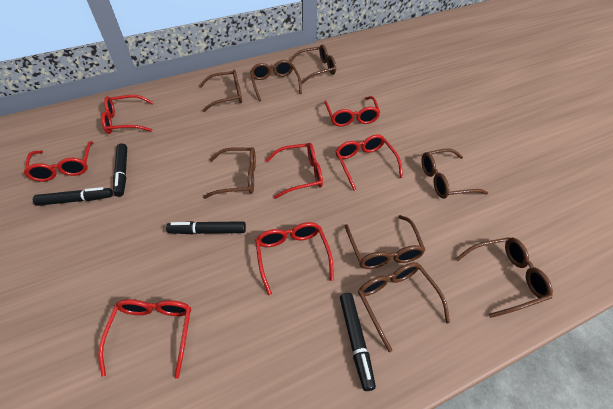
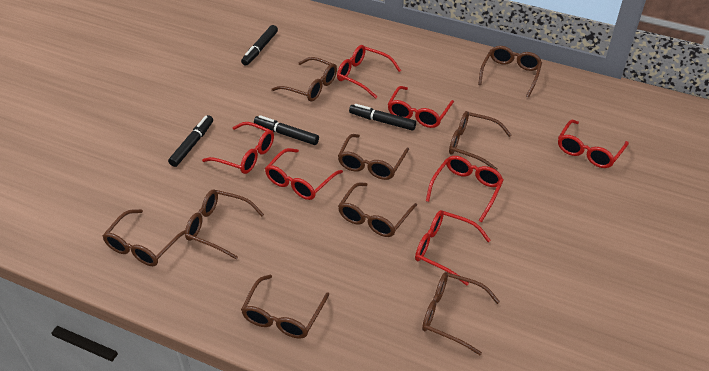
brown glasses: 8 -> 9

